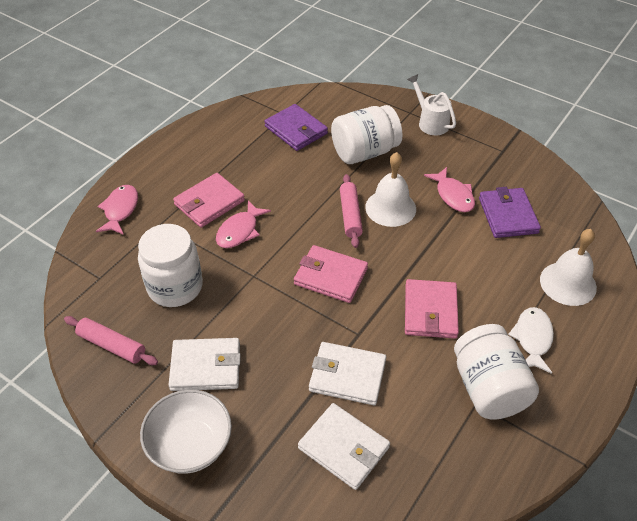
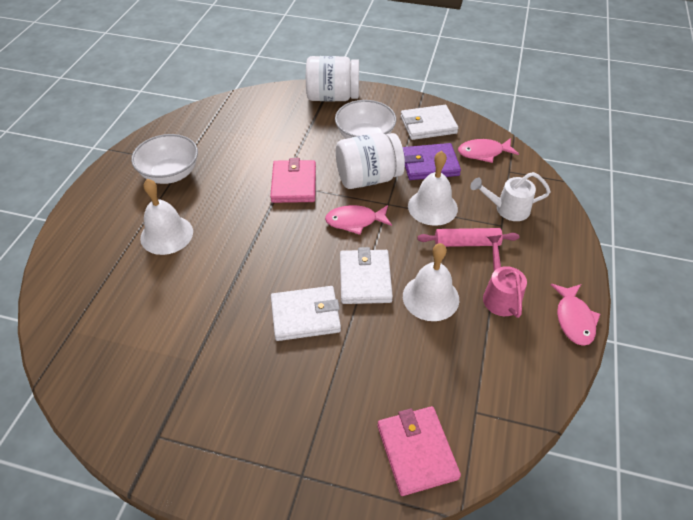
pink rolling pin: 2 -> 1
pink wallet: 3 -> 2
pink watering can: 0 -> 1
purple wallet: 2 -> 1
white bell: 2 -> 3
white bowl: 1 -> 2
white fish: 1 -> 0
white jar: 3 -> 2

